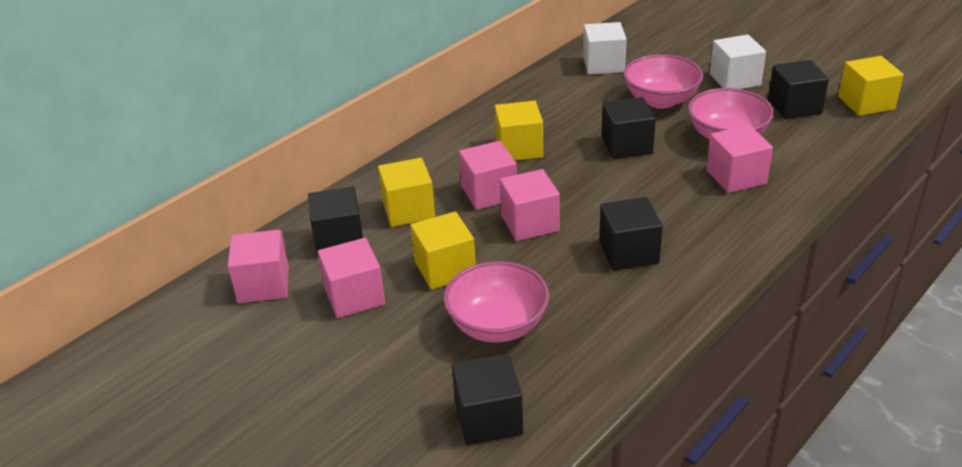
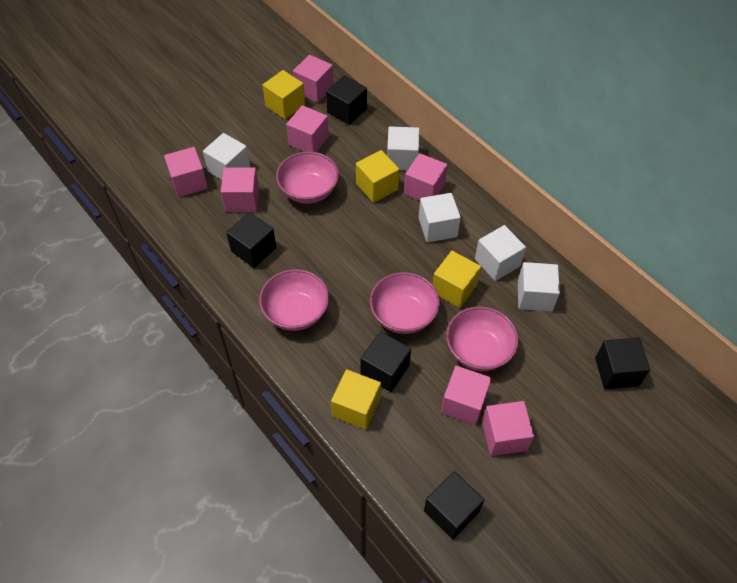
pink bowl: 3 -> 4
pink cube: 5 -> 7
white cube: 2 -> 5

